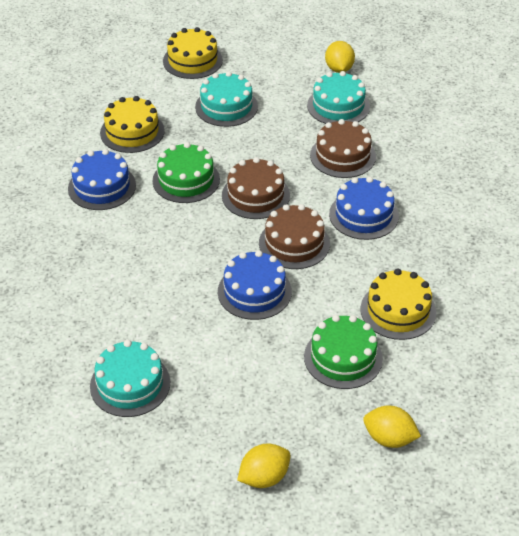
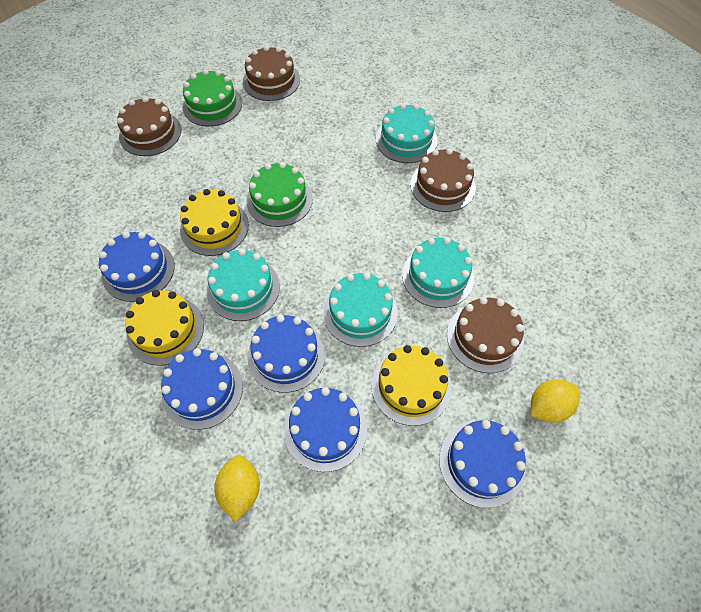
blue cake: 3 -> 5
brown cake: 3 -> 4
turquoise cake: 3 -> 4
yellow lemon: 3 -> 2

